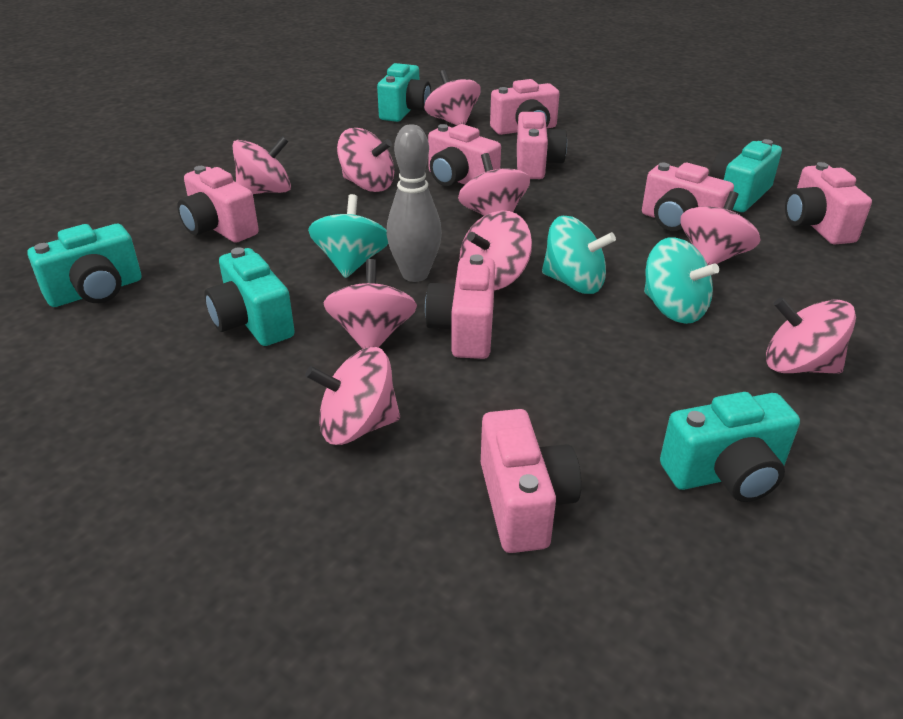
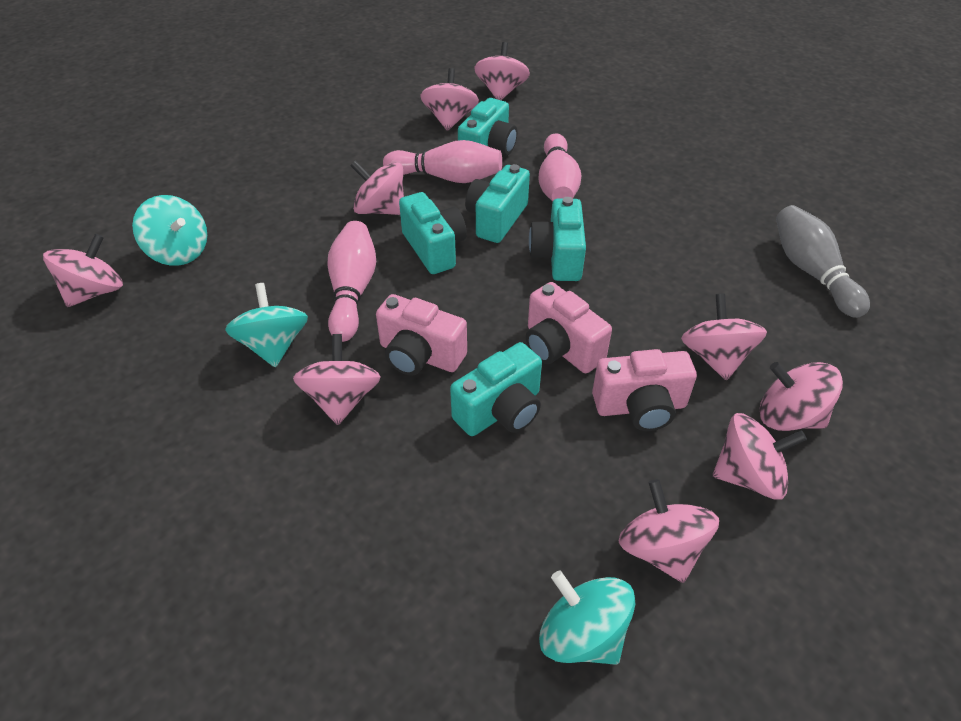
pink bowling pin: 0 -> 3
pink camera: 8 -> 3

